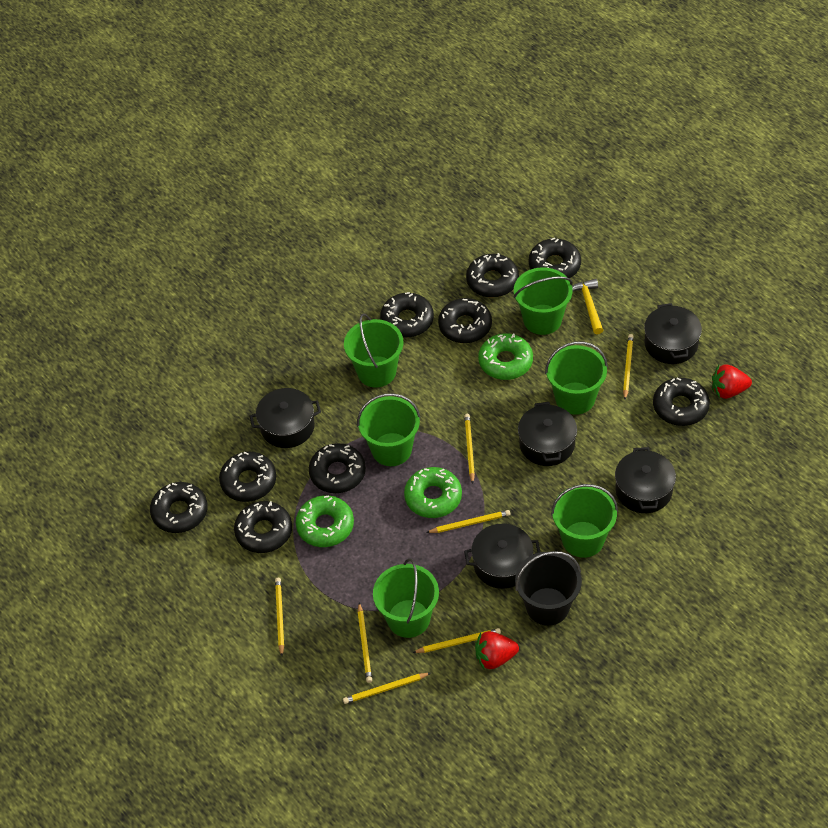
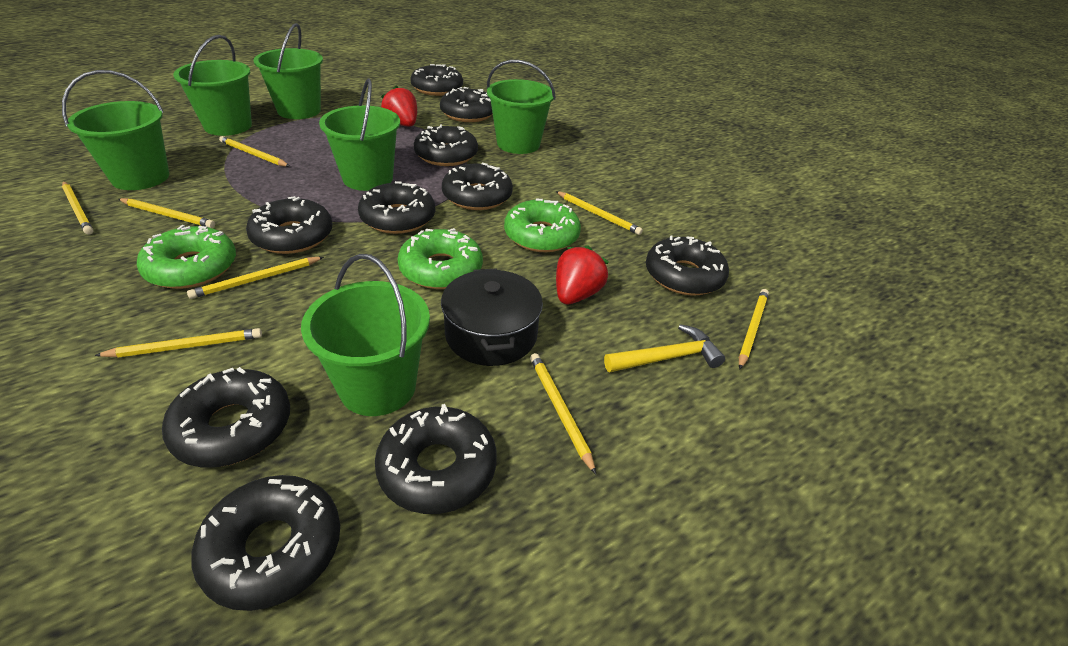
black bucket: 1 -> 0
black donut: 9 -> 10
black pot: 5 -> 1
yellow pencil: 7 -> 8

